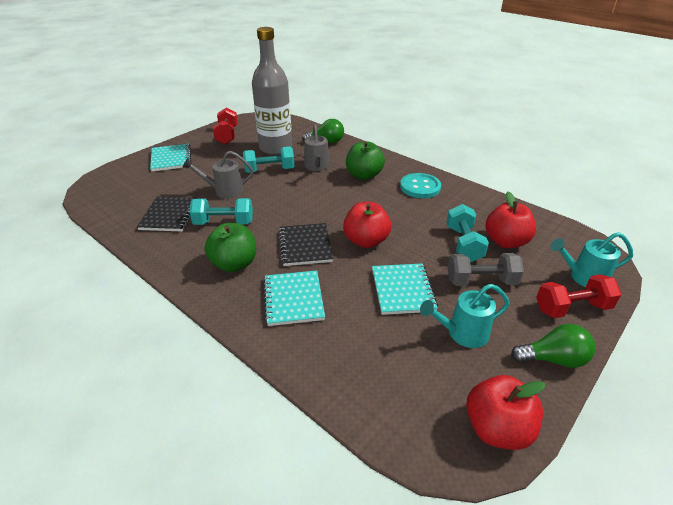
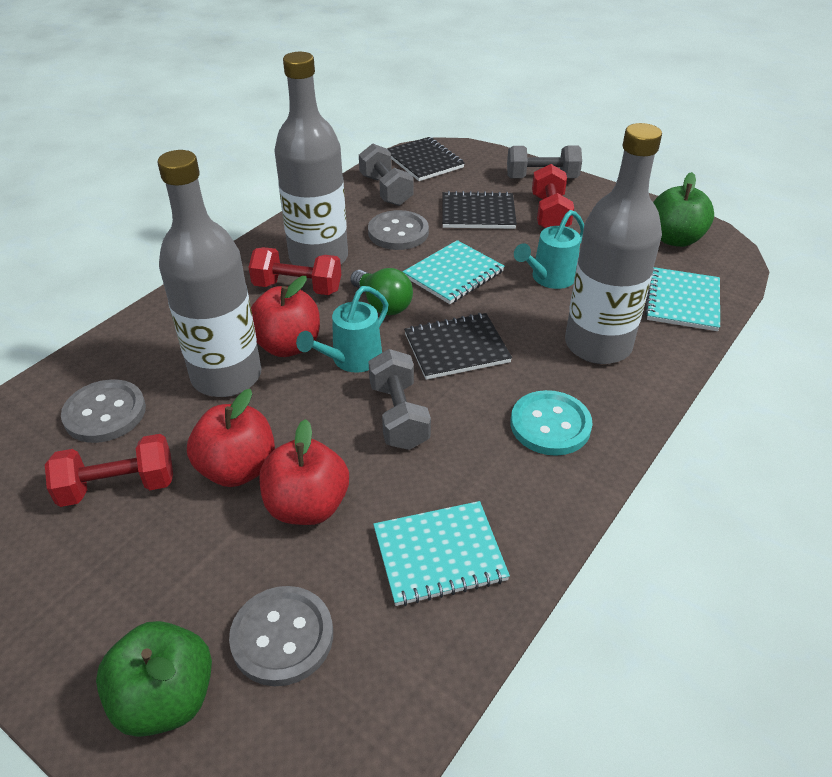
black notebook: 2 -> 3
green light bulb: 2 -> 1
grey bottle: 1 -> 3
grey button: 0 -> 3
grey dumbbell: 1 -> 3
grey watering can: 2 -> 0
red dumbbell: 2 -> 3
turquoise dumbbell: 3 -> 0

